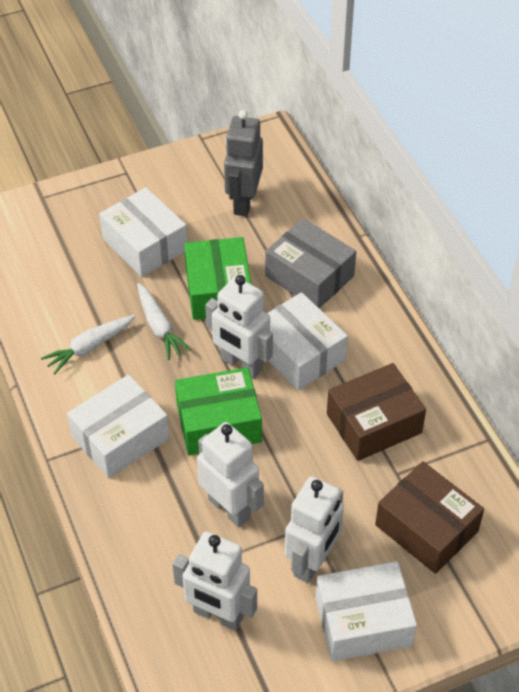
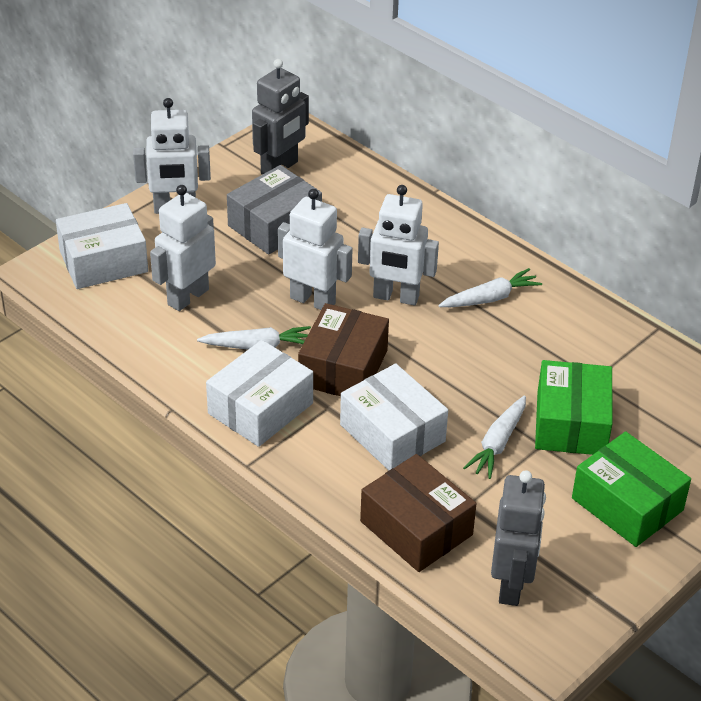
grey robot: 1 -> 2
white box: 4 -> 3
white carrot: 2 -> 3

